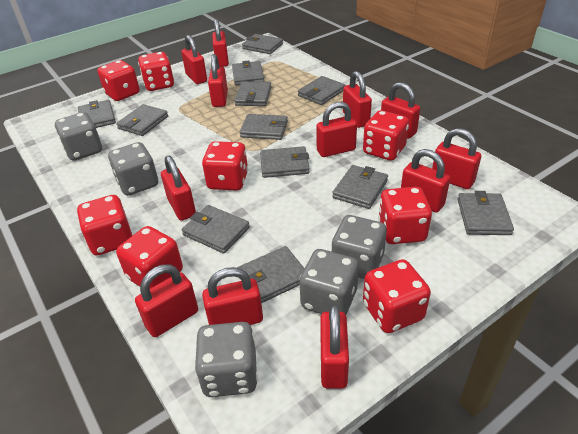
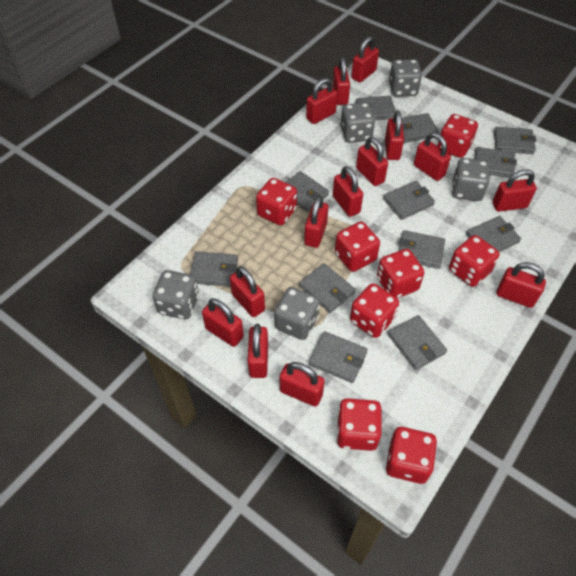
red padlock: 12 -> 14

